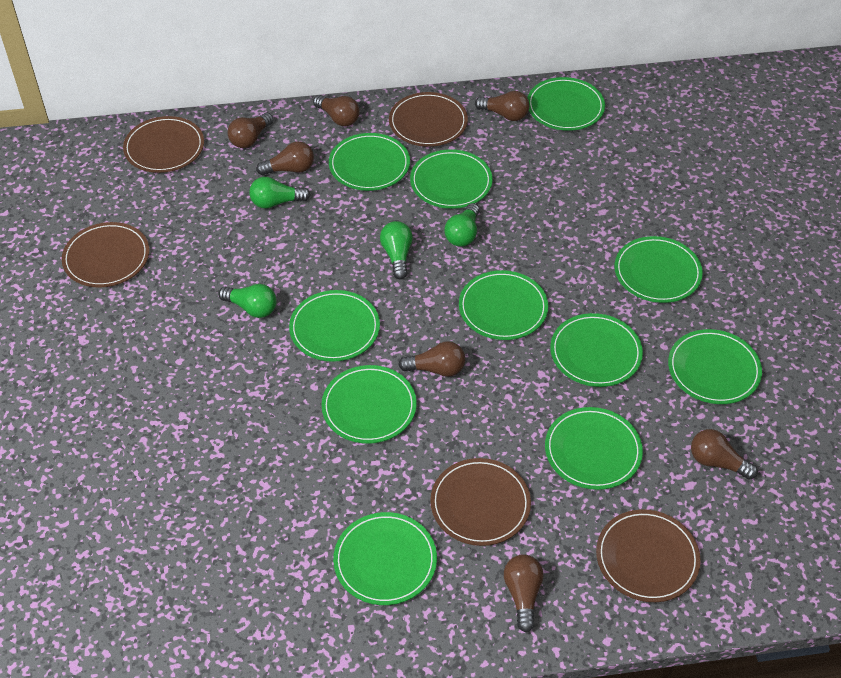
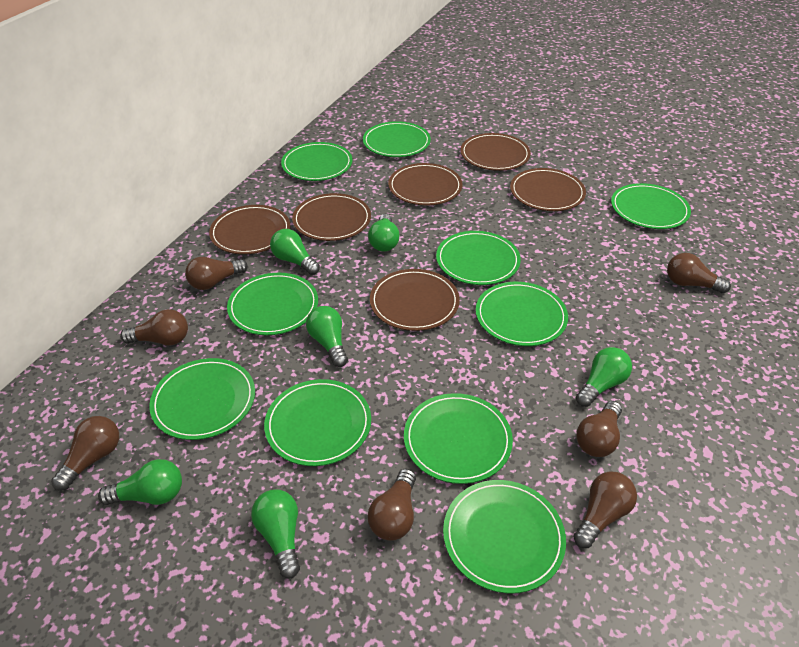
brown plate: 5 -> 6
green light bulb: 4 -> 6
green plate: 11 -> 10

